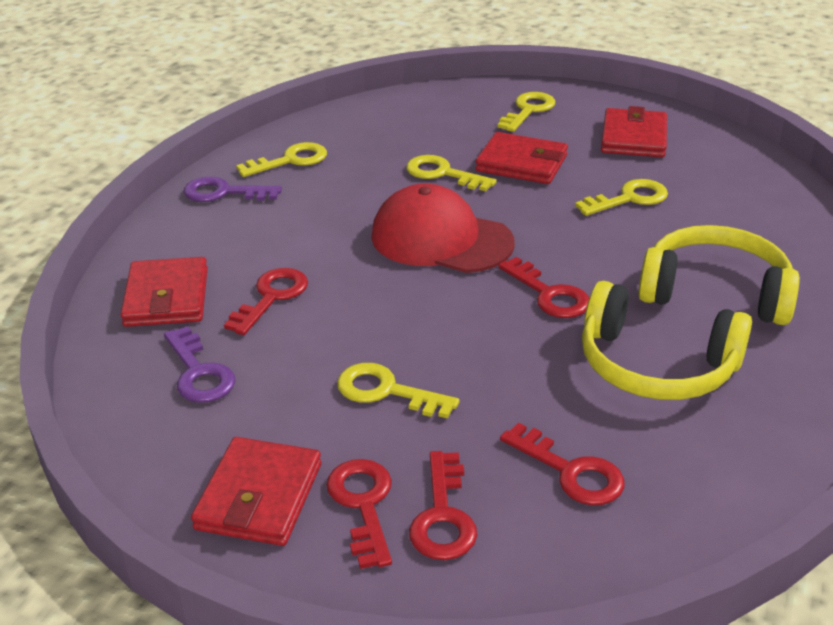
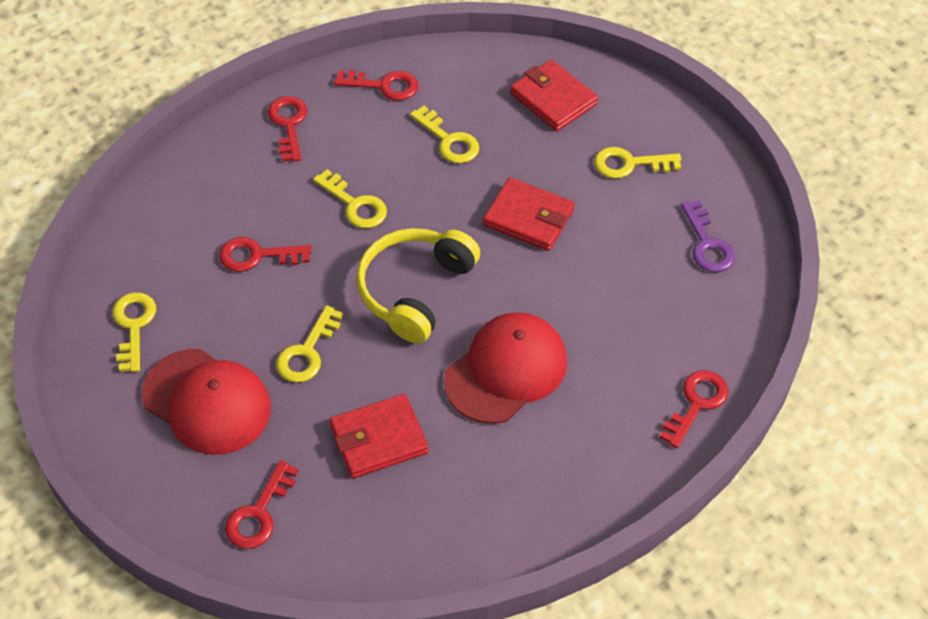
purple key: 2 -> 1
red cap: 1 -> 2
red wallet: 4 -> 3
yellow headphones: 2 -> 1

